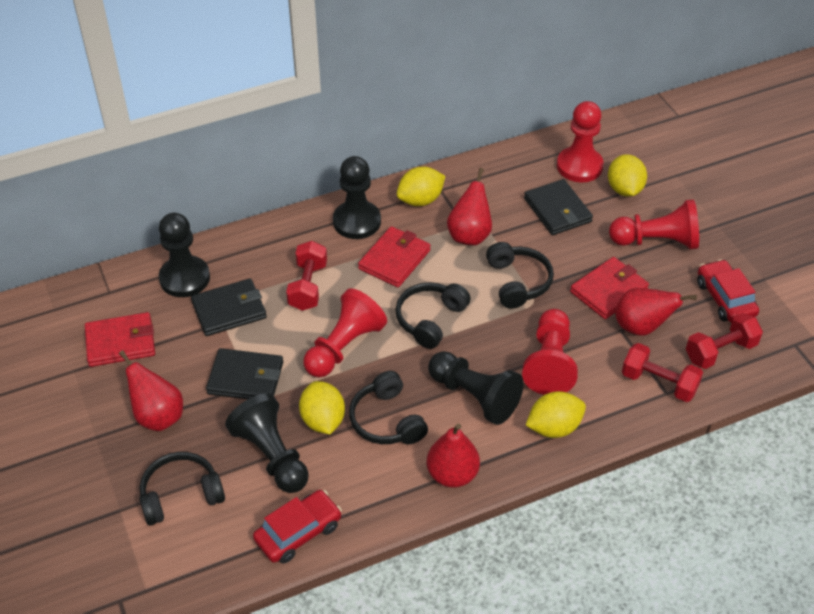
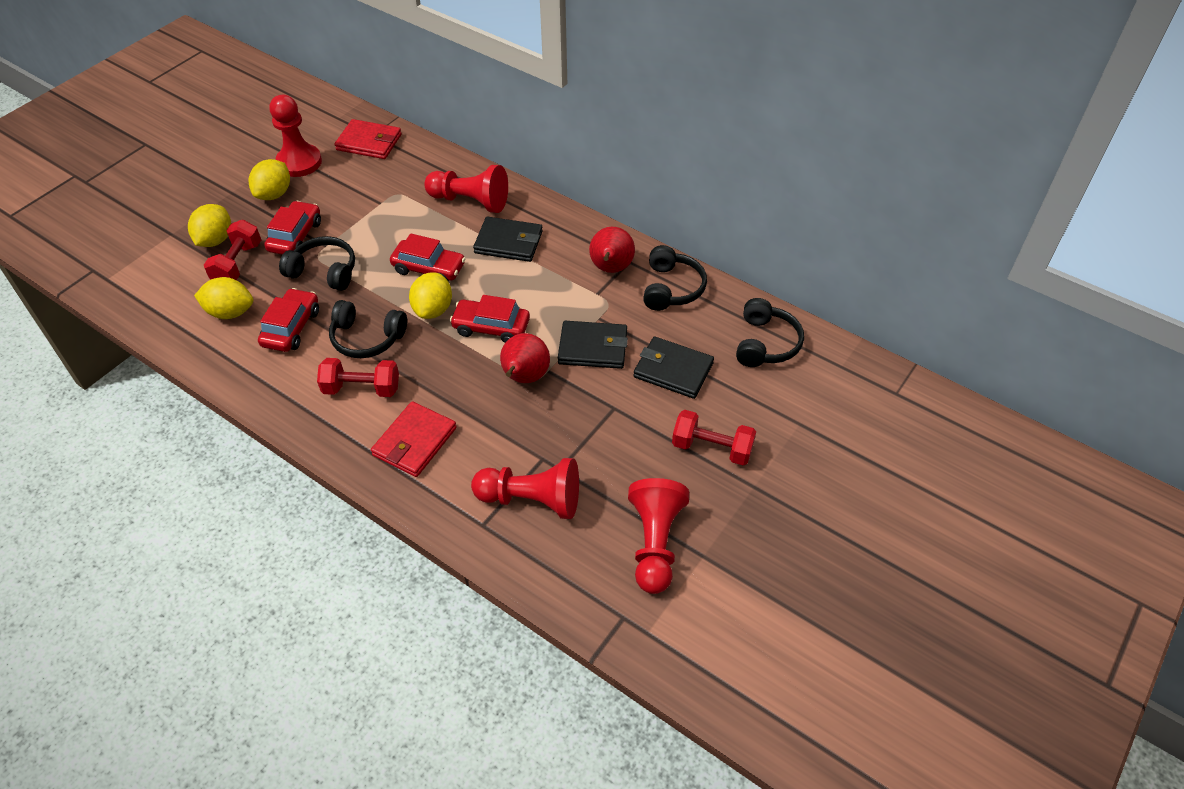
black pawn: 4 -> 0
red car: 2 -> 4
red pear: 4 -> 2
red wallet: 3 -> 2

